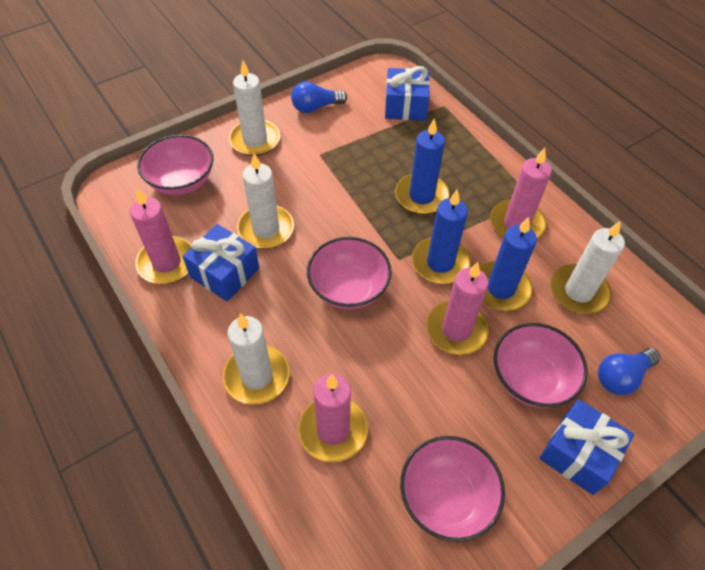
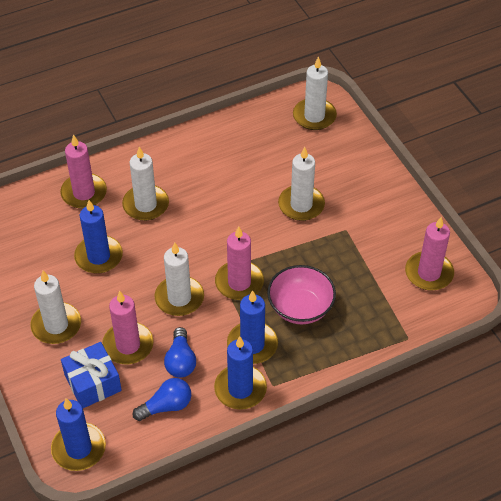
blue candle: 3 -> 4
blue gift: 3 -> 1
pink bowl: 4 -> 1
white candle: 4 -> 5

